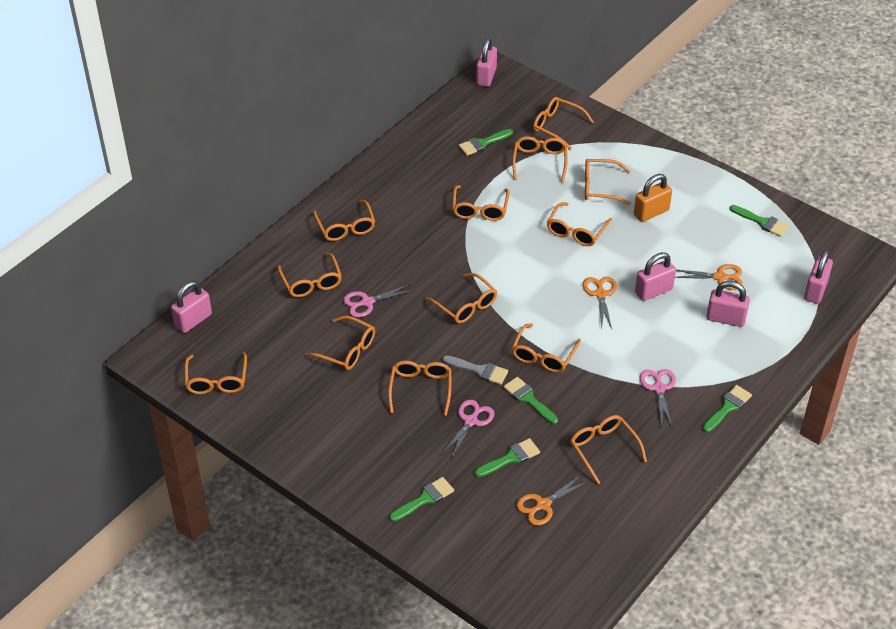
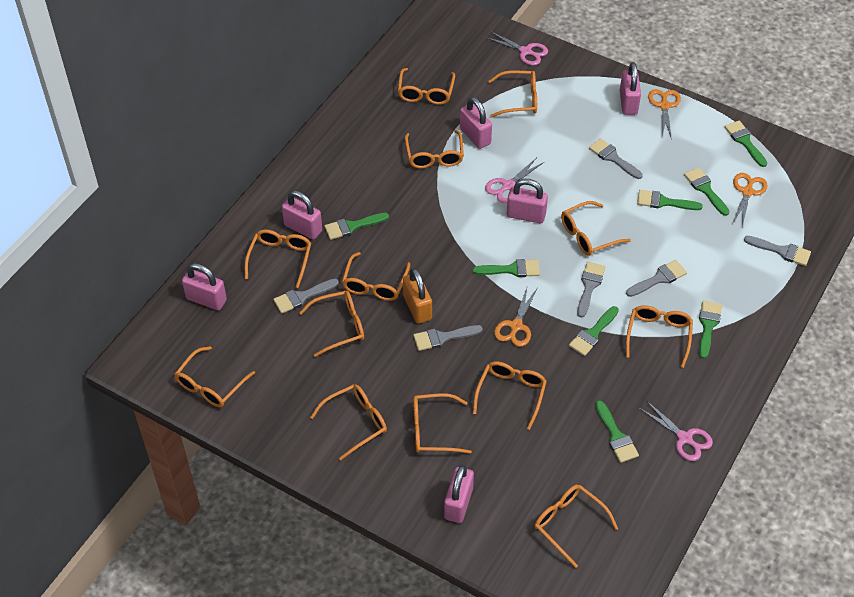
green brush: 6 -> 8
grey brush: 1 -> 6
pink padlock: 5 -> 6

